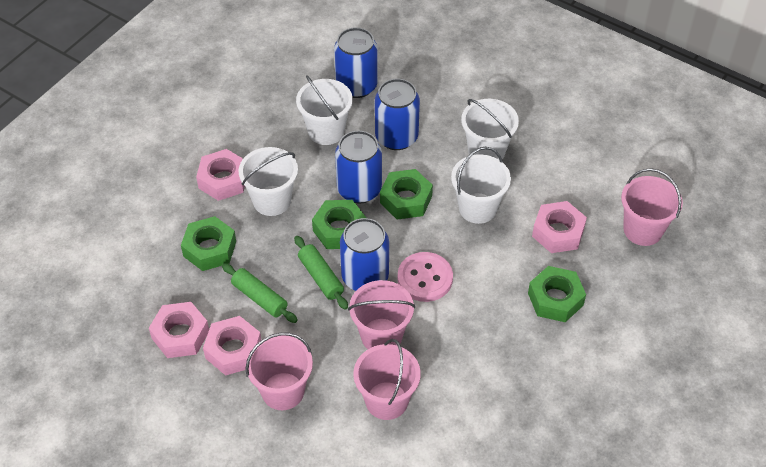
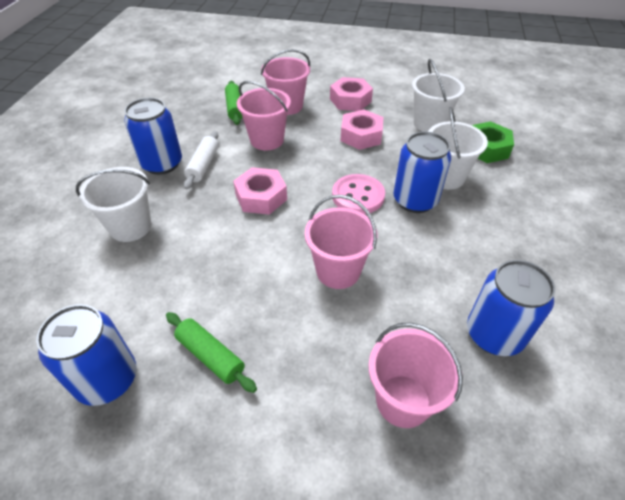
green nut: 4 -> 1
pink nut: 4 -> 3
white bucket: 4 -> 3
white rolling pin: 0 -> 1

